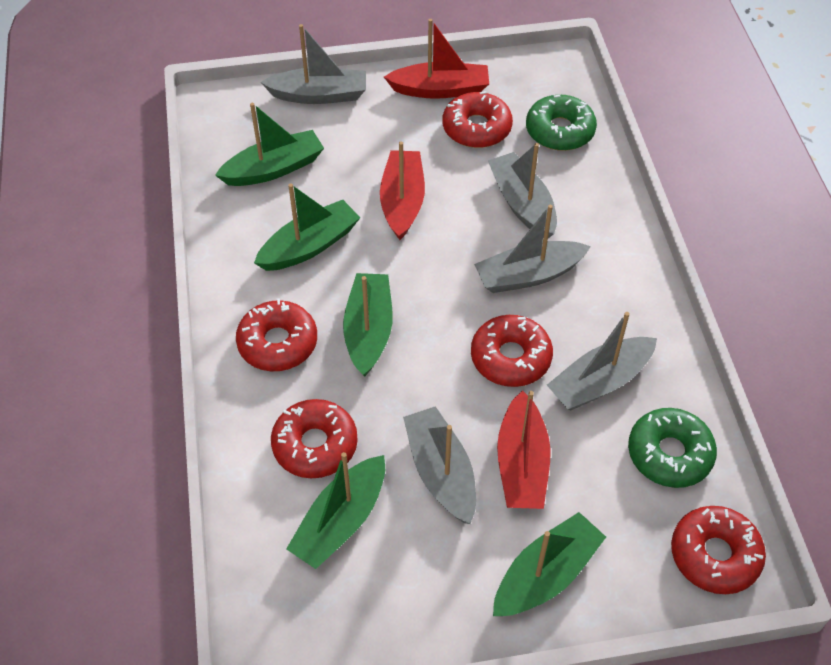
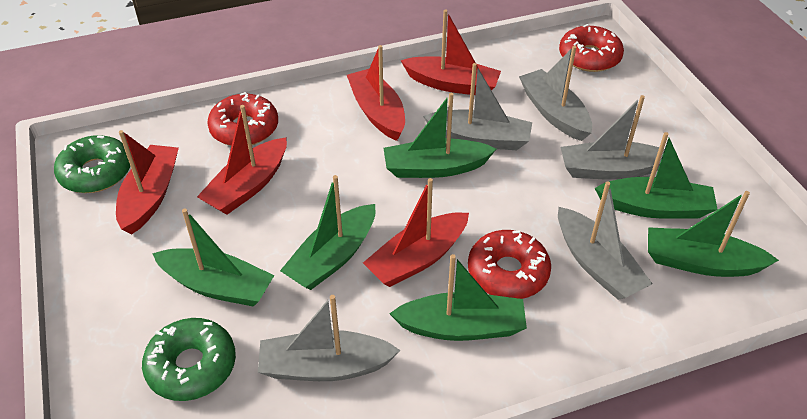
green boat: 5 -> 6
red boat: 3 -> 5
red donut: 5 -> 3

